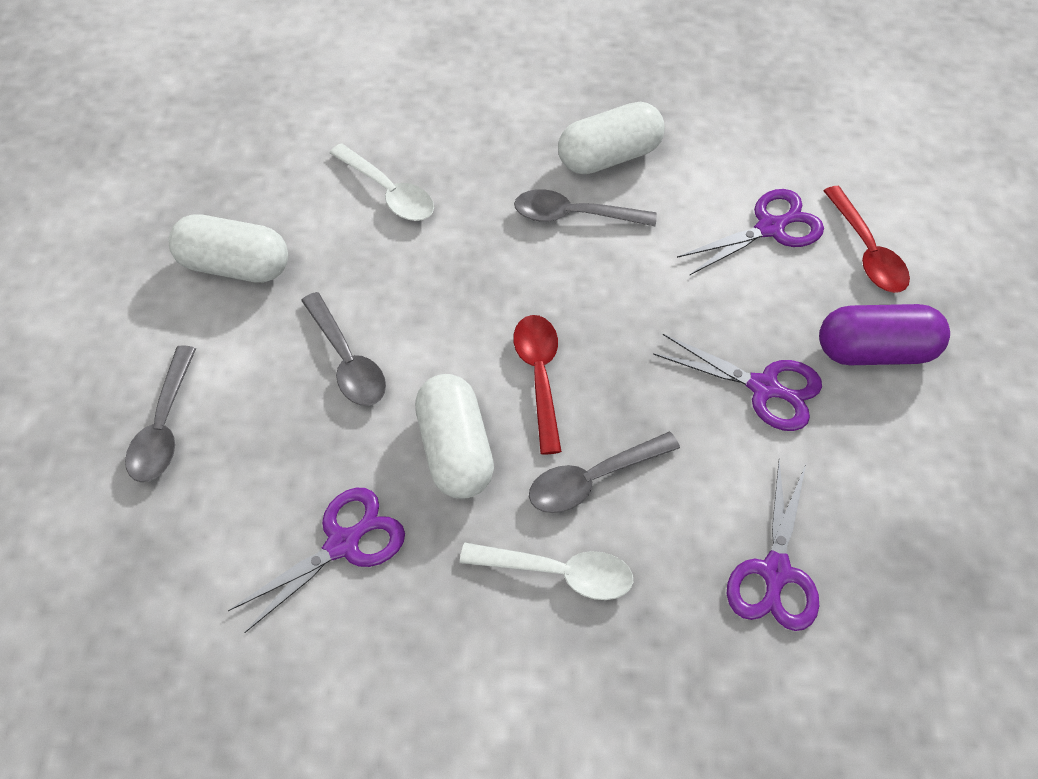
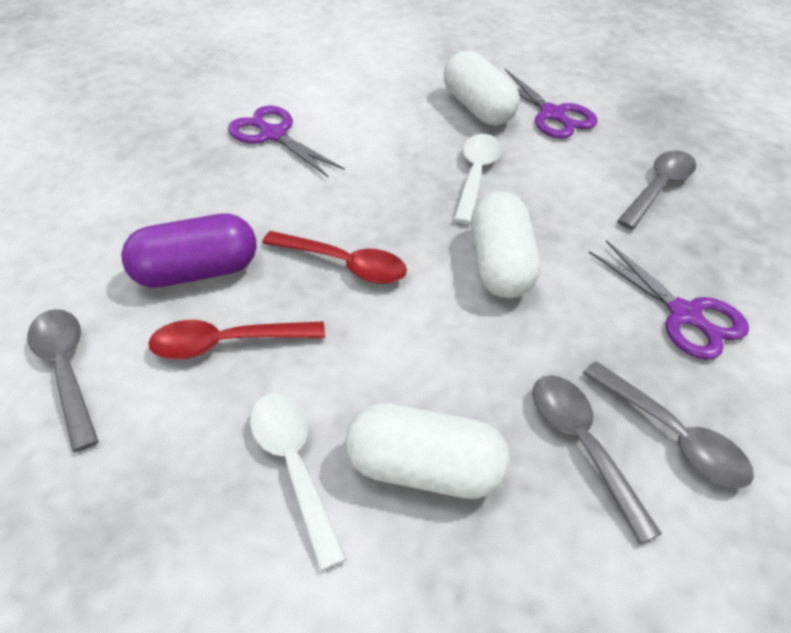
purple scissors: 4 -> 3

